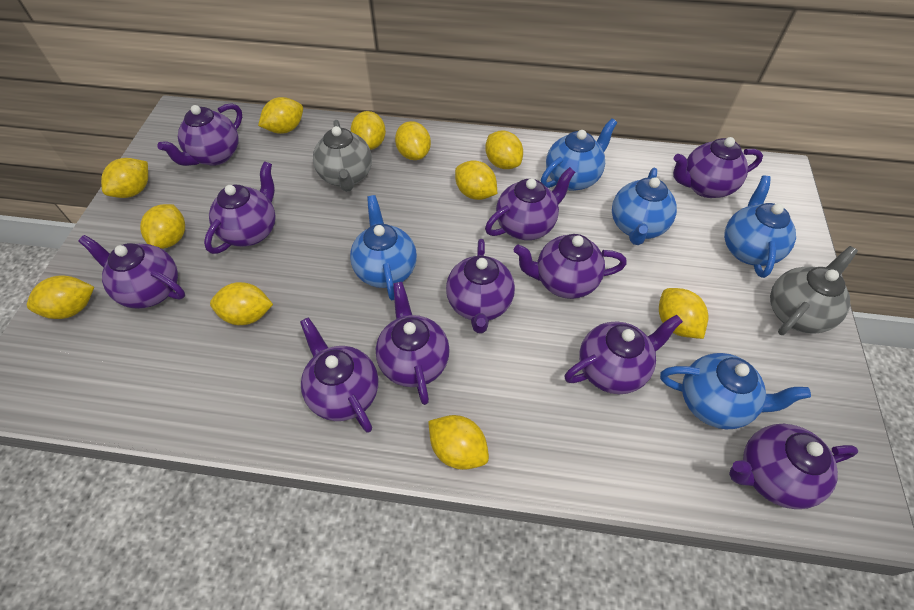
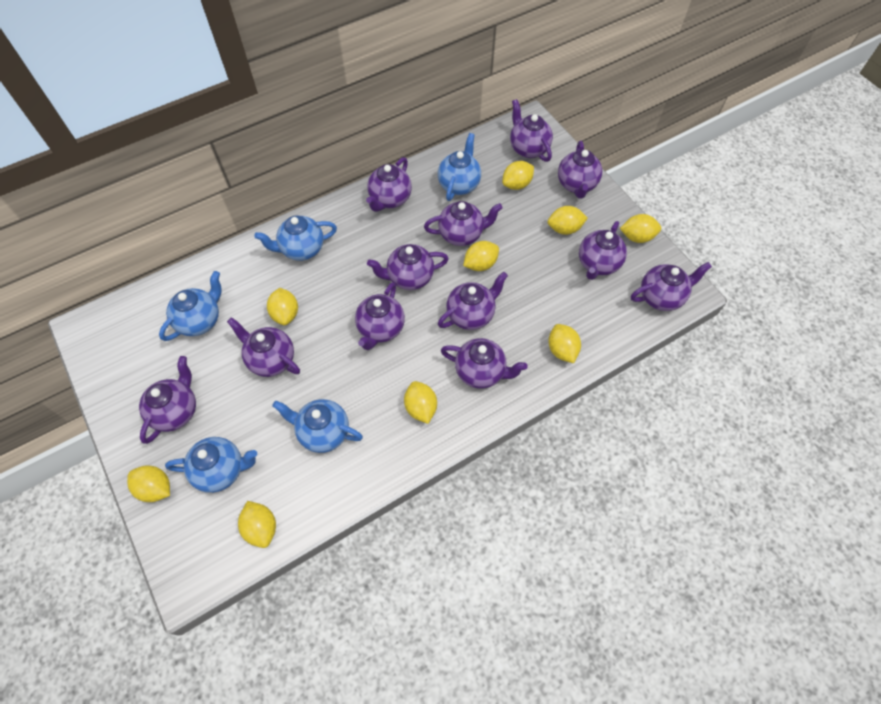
grey teapot: 2 -> 0
purple teapot: 11 -> 12
yellow lemon: 11 -> 9

